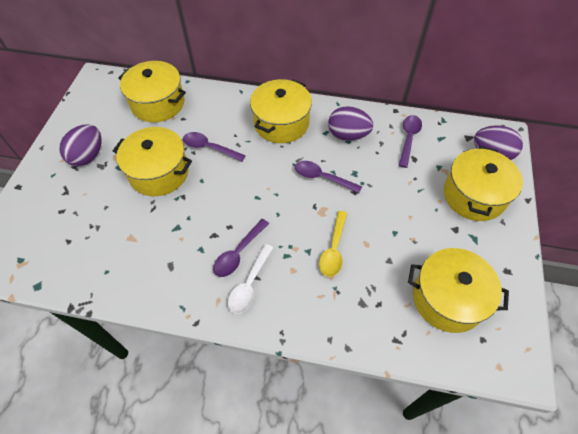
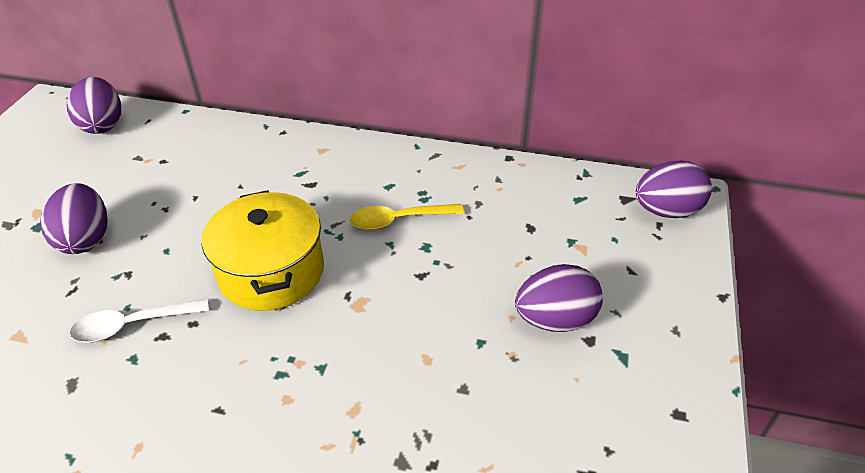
purple egg: 3 -> 4
purple spoon: 4 -> 0
yellow pot: 5 -> 1

